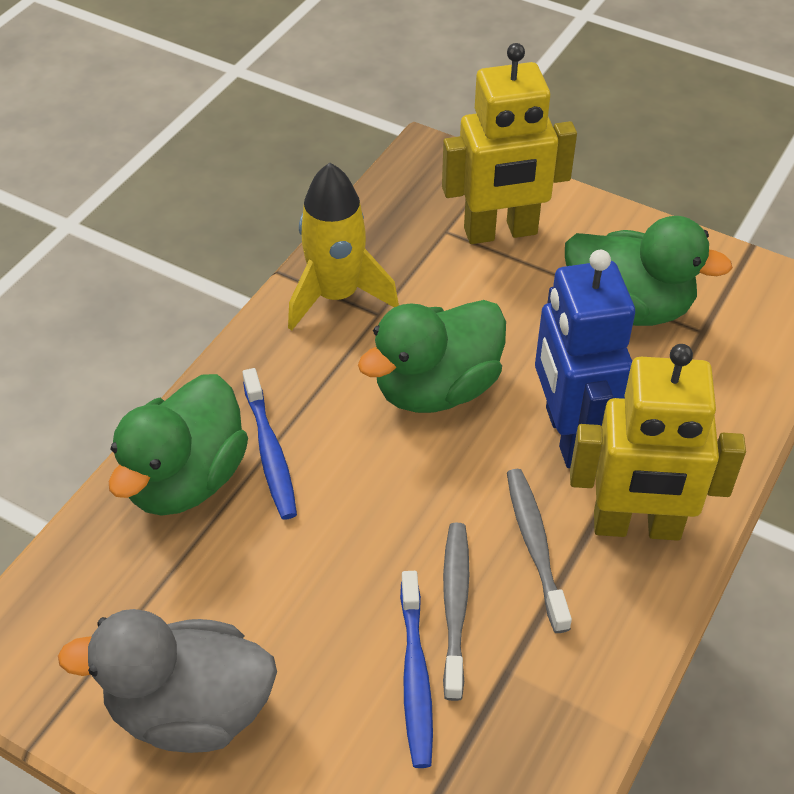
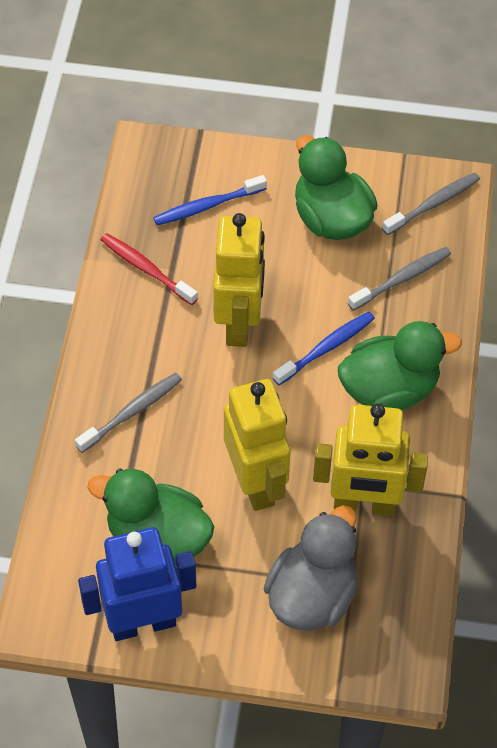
grey toothbrush: 2 -> 3
red toothbrush: 0 -> 1
yellow robot: 2 -> 3
yellow rocket: 1 -> 0

